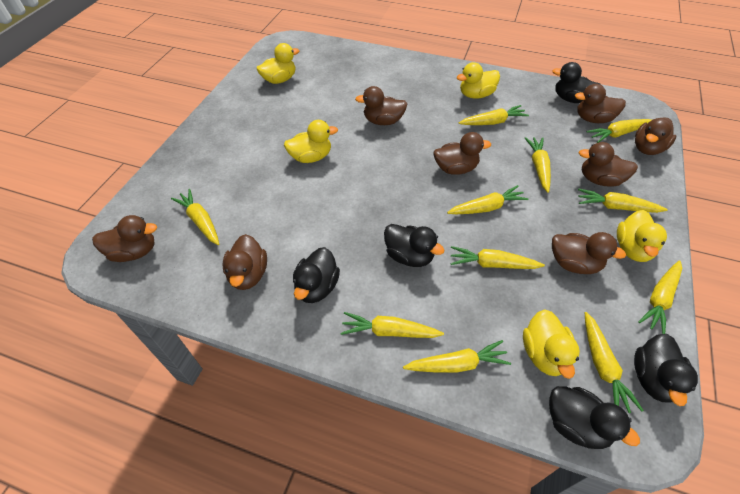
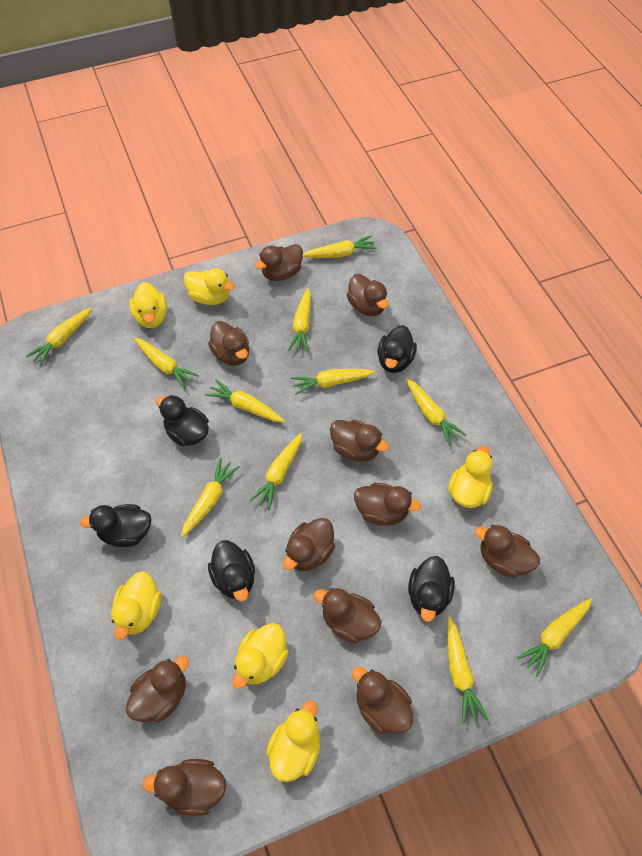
brown duck: 8 -> 11
yellow duck: 5 -> 6

